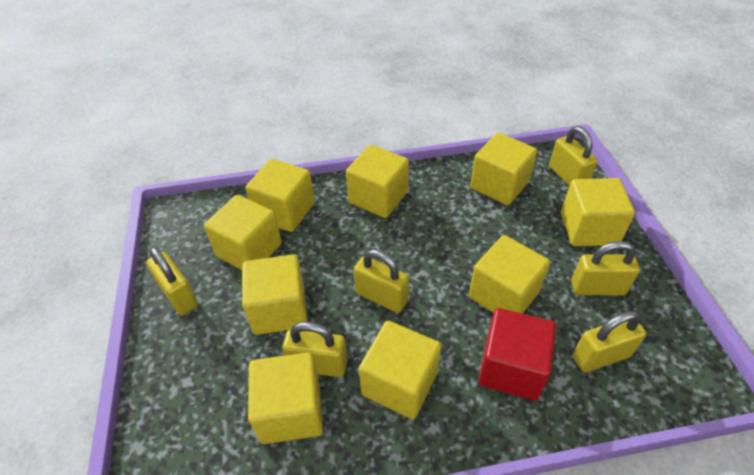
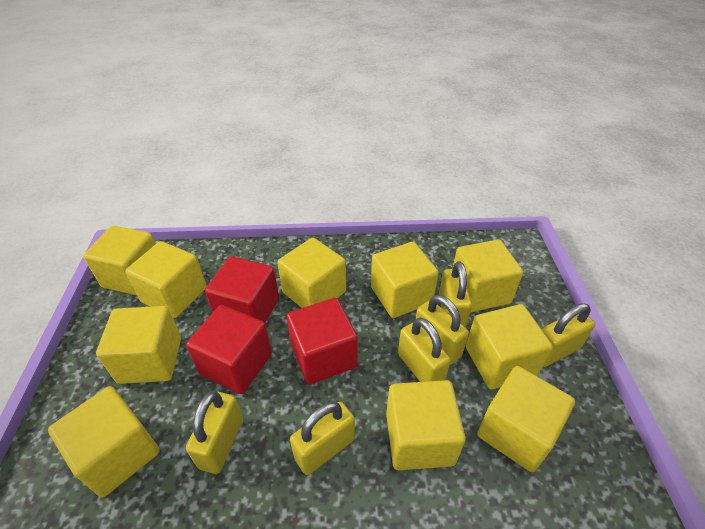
red cube: 1 -> 3
yellow cube: 9 -> 10

